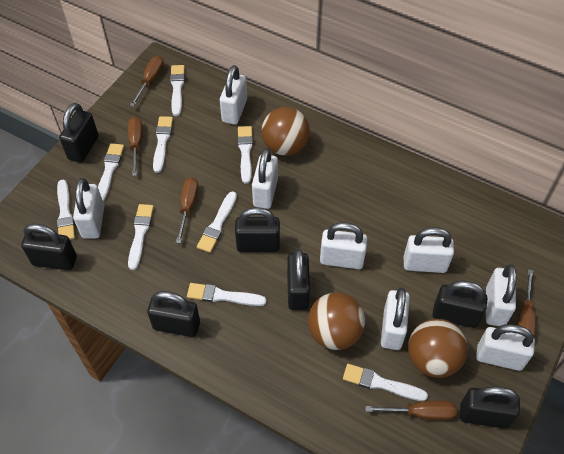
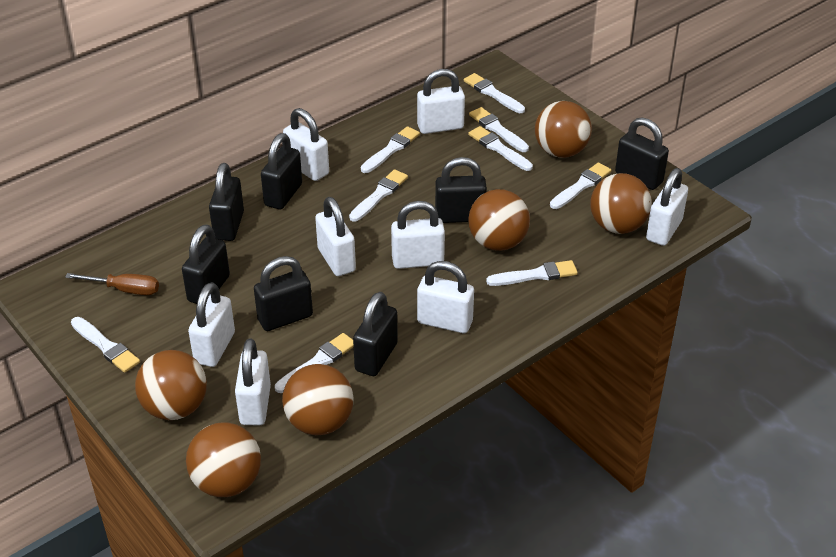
brown ball: 3 -> 6
brown screwdriver: 5 -> 1

